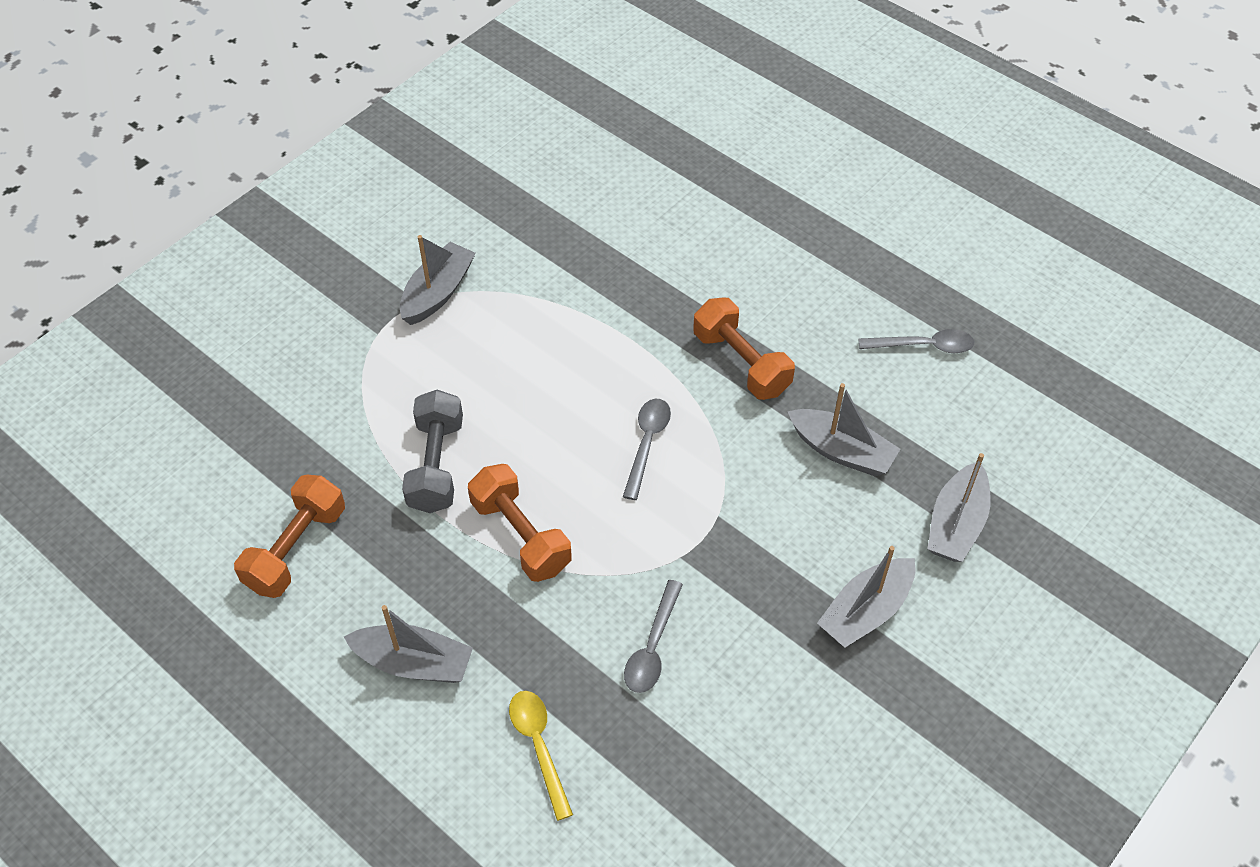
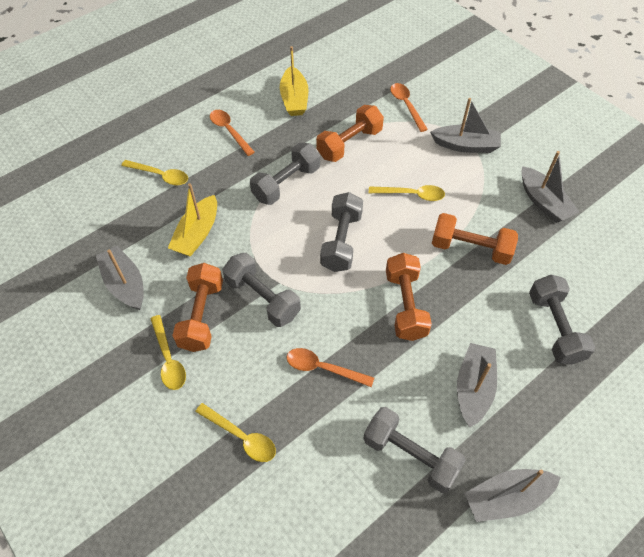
grey dumbbell: 1 -> 5
grey spoon: 3 -> 0
orange dumbbell: 3 -> 4
orange spoon: 0 -> 3
yellow boat: 0 -> 2
yellow spoon: 1 -> 4

